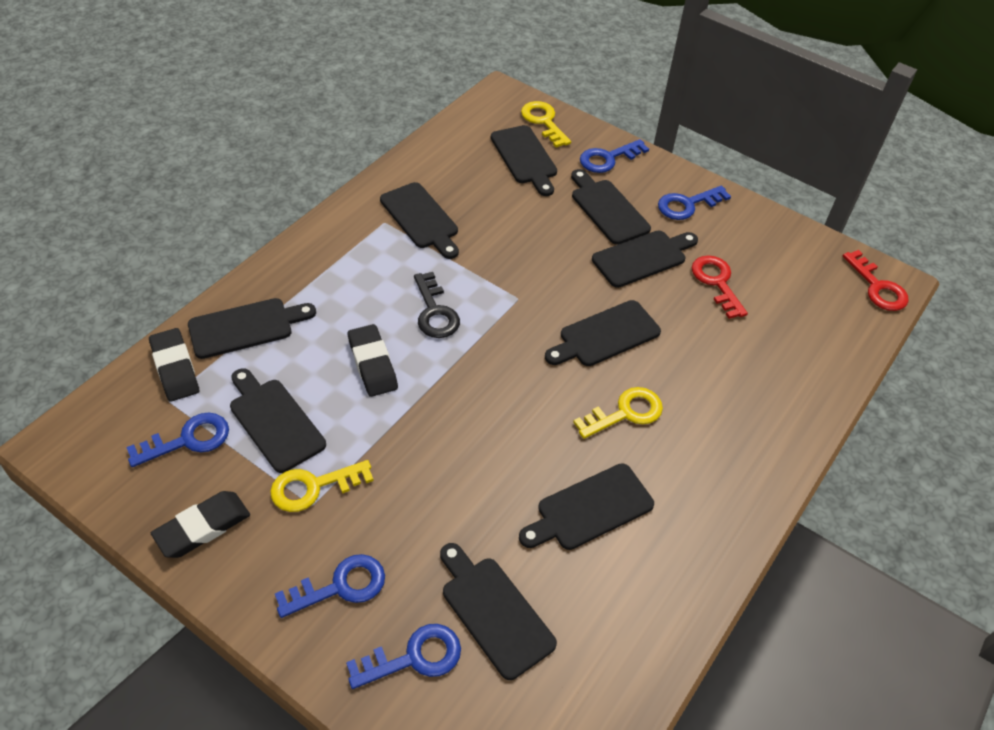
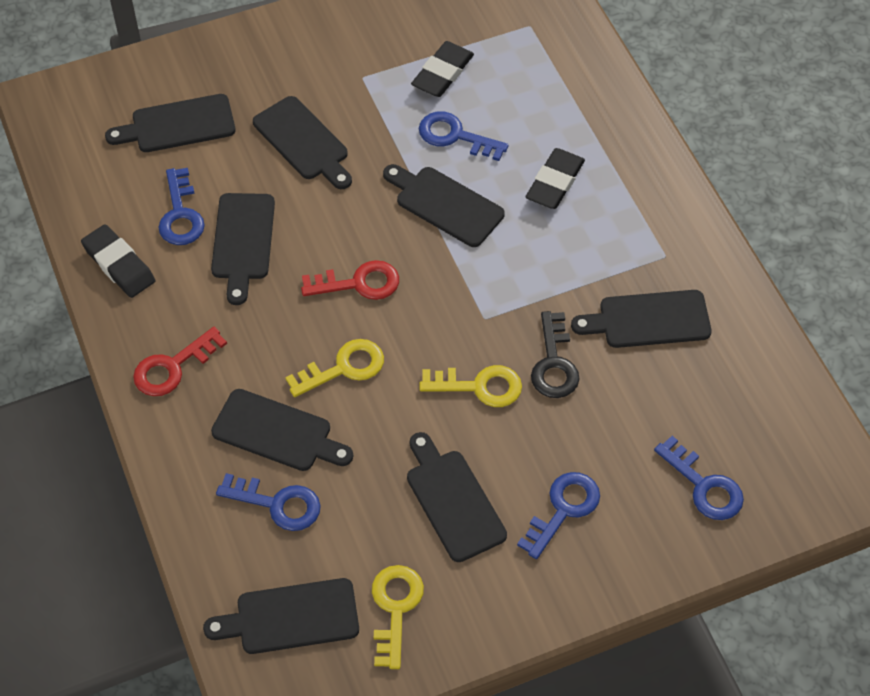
black cutting board: 9 -> 8

